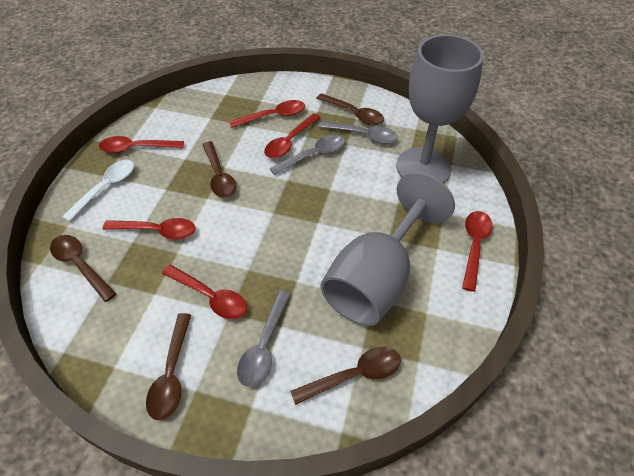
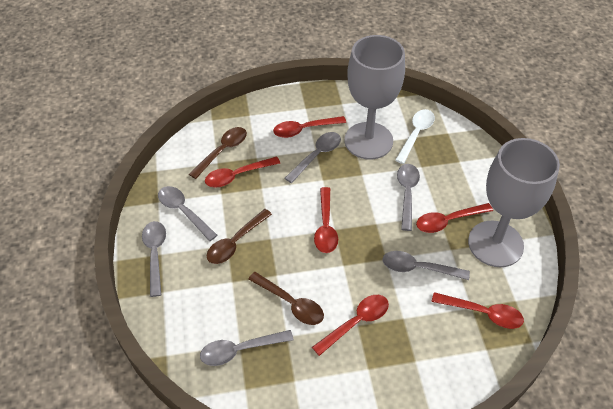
brown spoon: 5 -> 3
grey spoon: 3 -> 6

